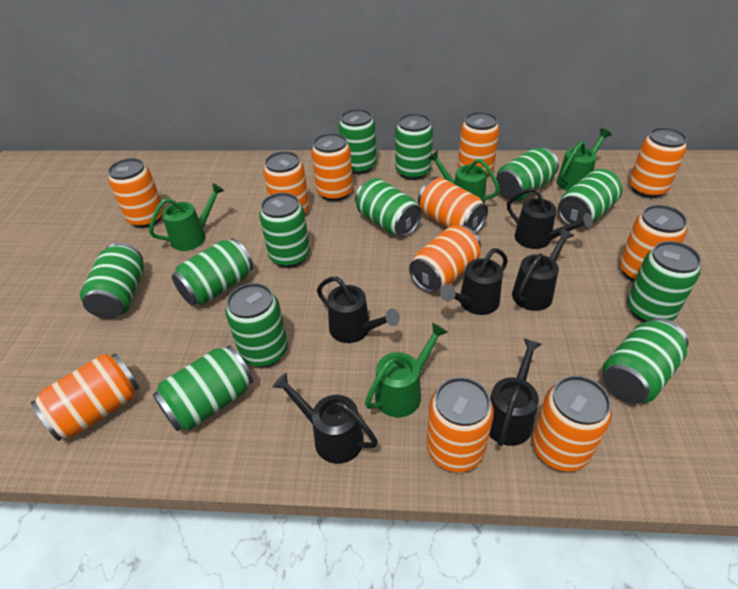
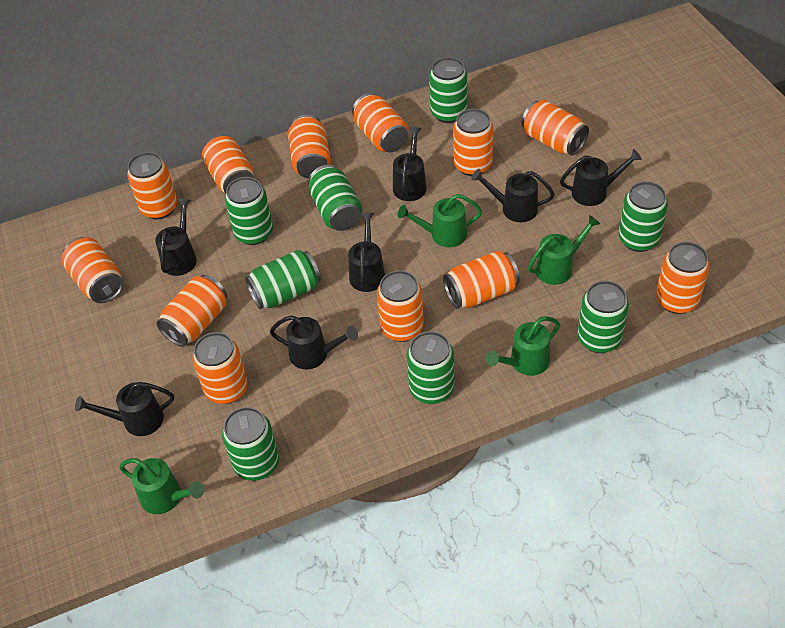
black watering can: 6 -> 7
green can: 12 -> 8
orange can: 11 -> 12

